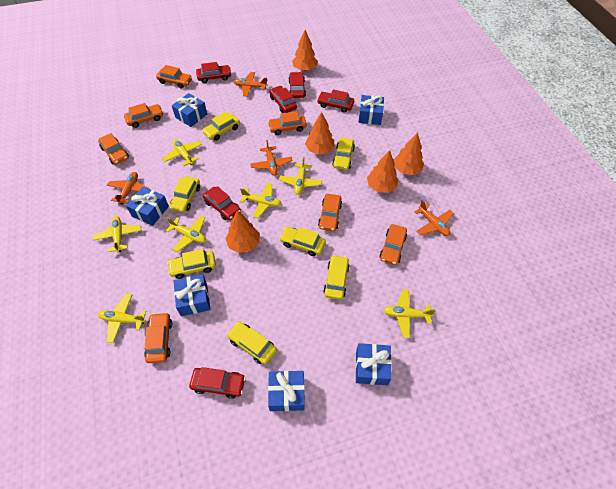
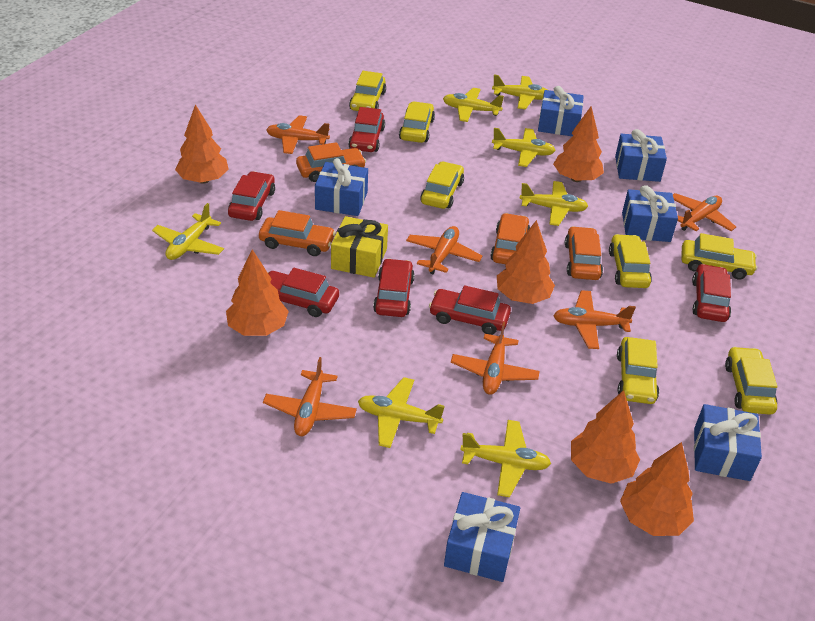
orange car: 7 -> 4
orange plane: 4 -> 6
orange tree: 5 -> 6
yellow gift: 0 -> 1

